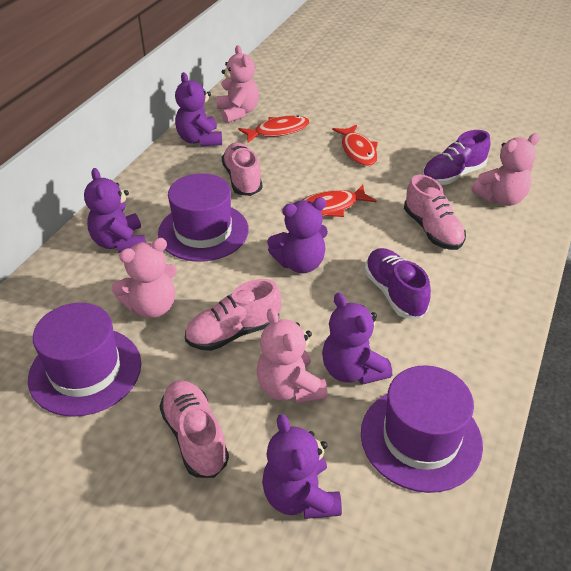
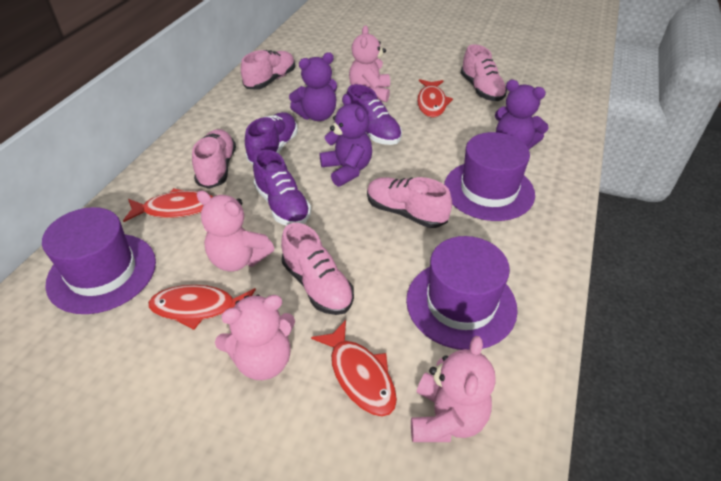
pink shoe: 4 -> 5
purple shoe: 2 -> 3
purple teddy bear: 5 -> 3
red fish: 3 -> 4

